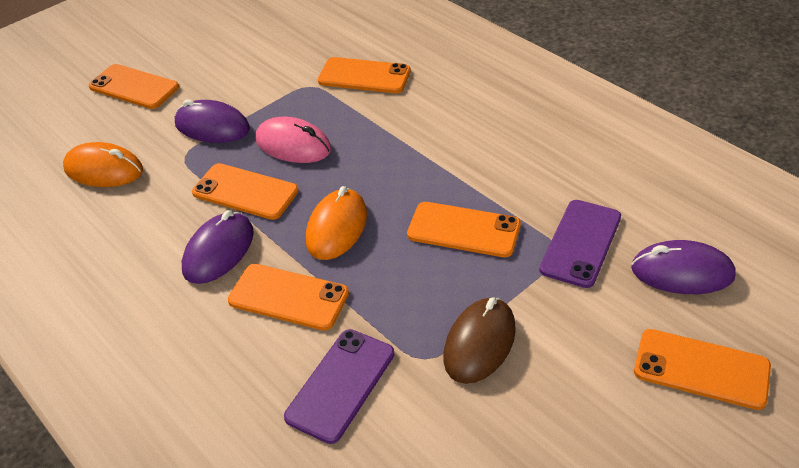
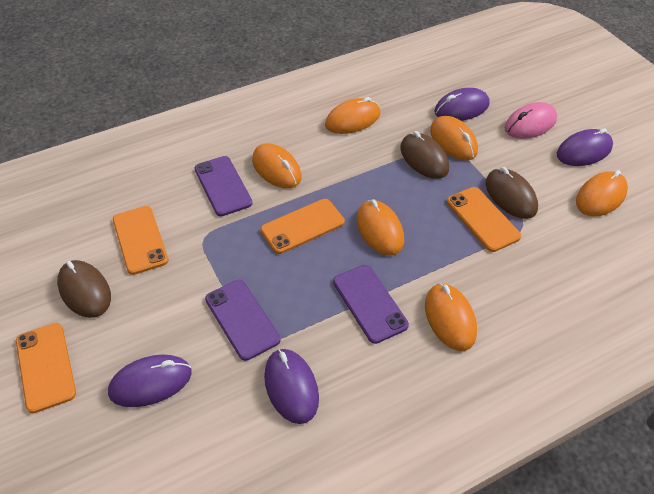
brown mouse: 1 -> 3
orange mouse: 2 -> 6
orange phone: 6 -> 4
purple mouse: 3 -> 4
purple phone: 2 -> 3

